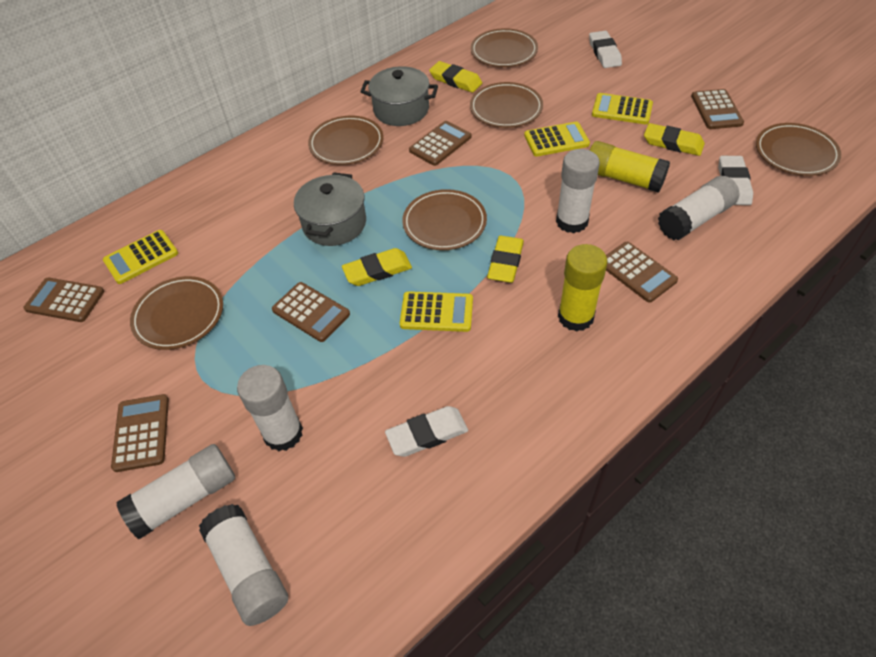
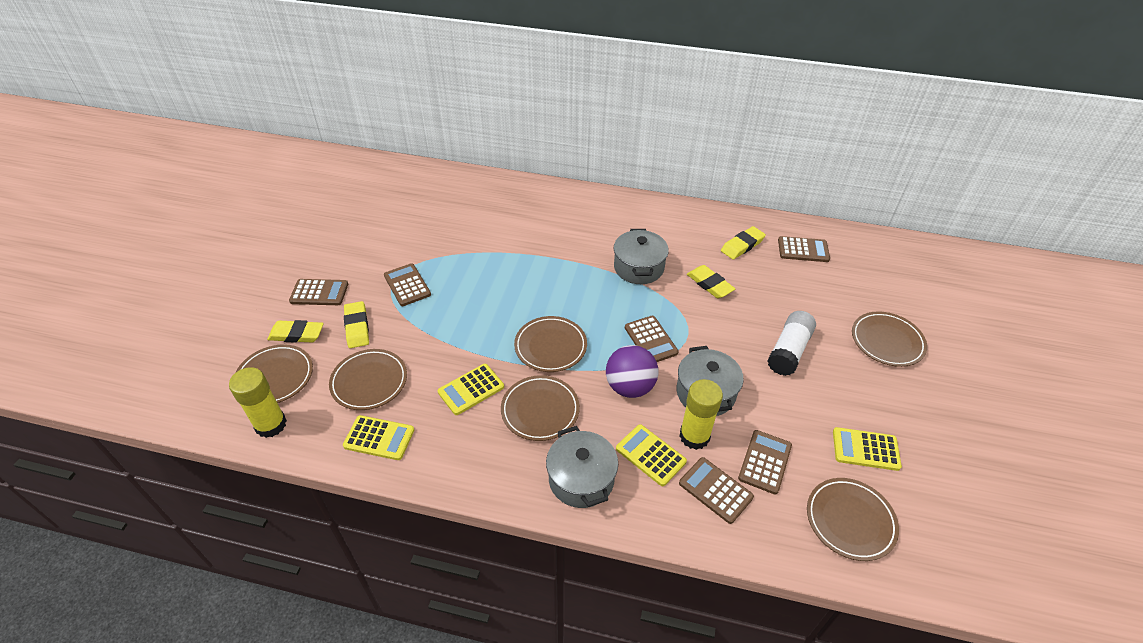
grey pot: 2 -> 3
purple ball: 0 -> 1
white eraser: 3 -> 0
white glue stick: 5 -> 1

